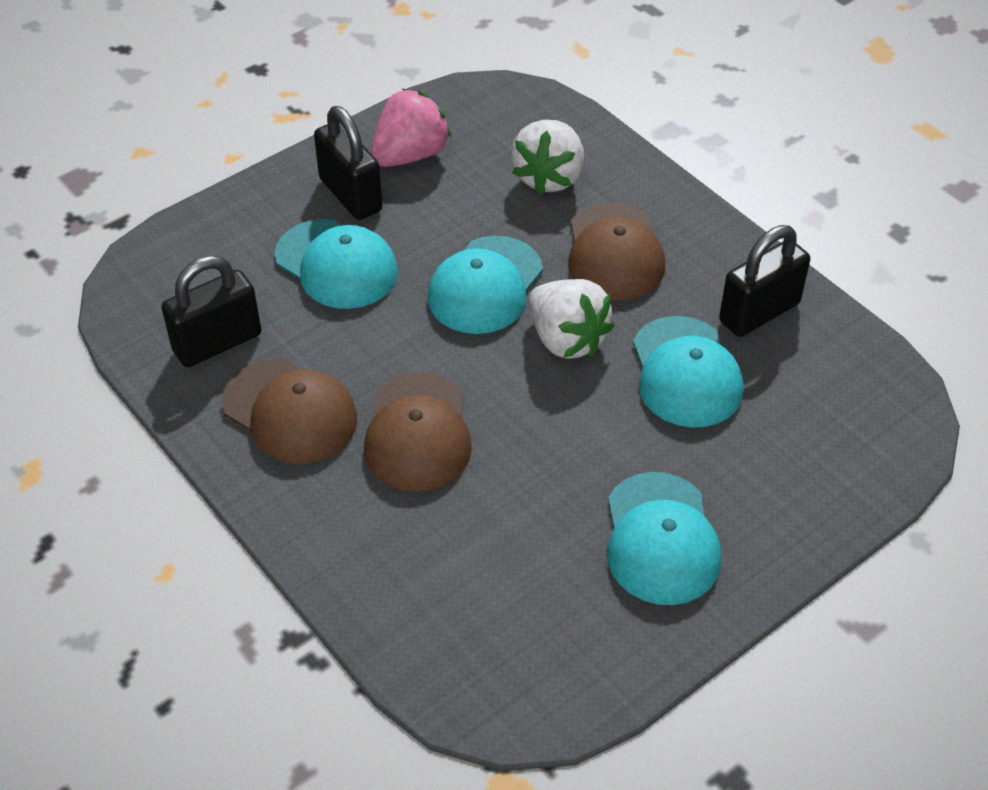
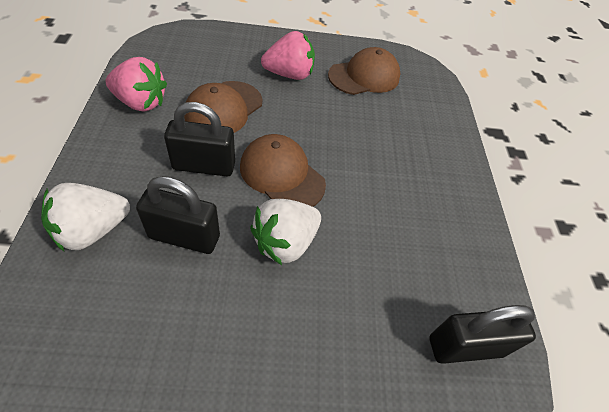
pink strawberry: 1 -> 2
turquoise cap: 4 -> 0

